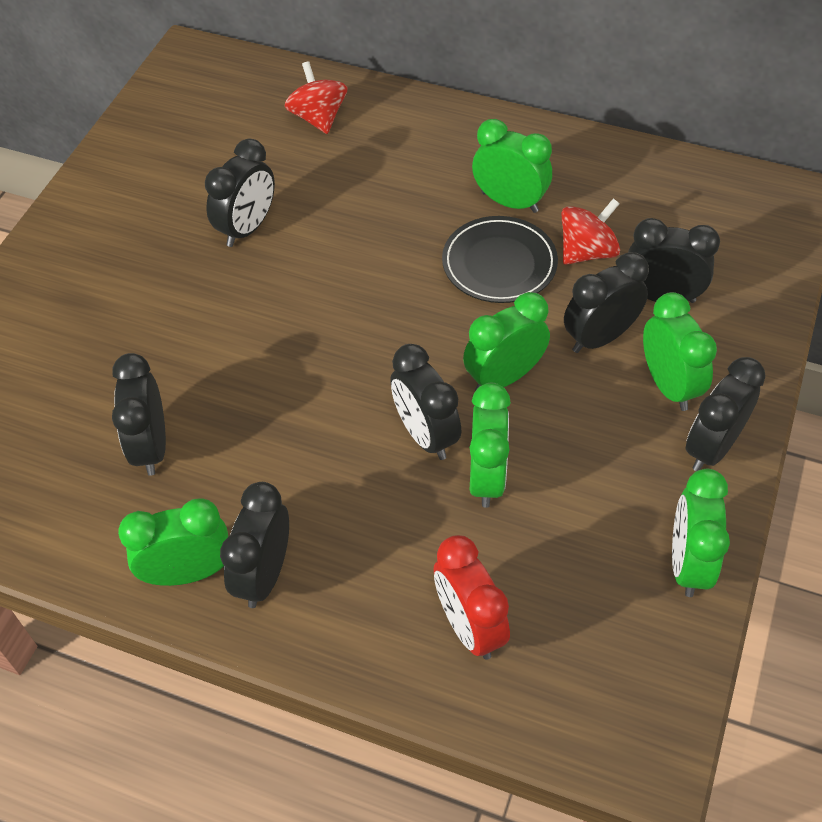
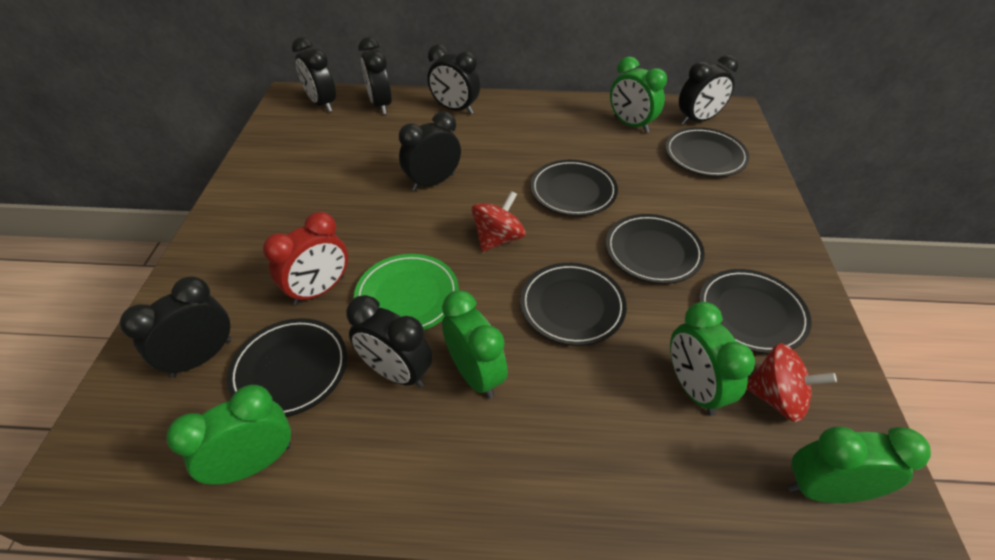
black plate: 1 -> 6
green clock: 6 -> 5
green plate: 0 -> 1

